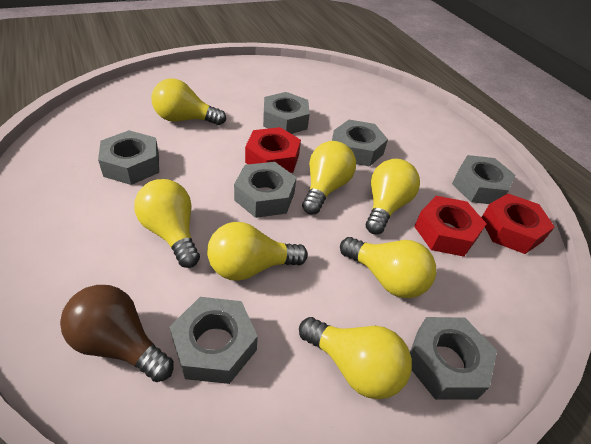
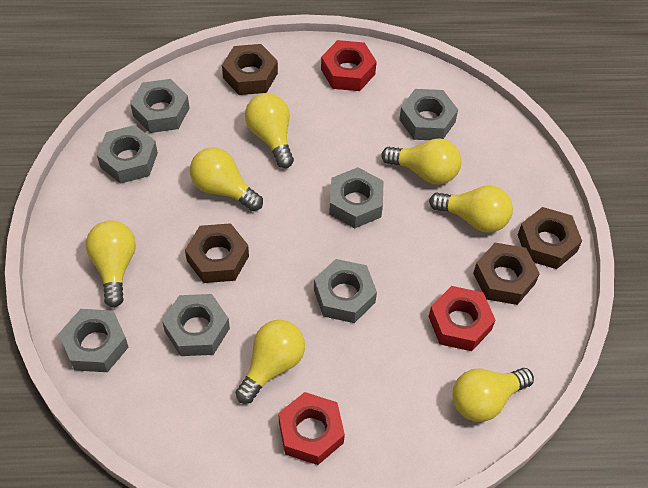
brown light bulb: 1 -> 0
brown nut: 0 -> 4

